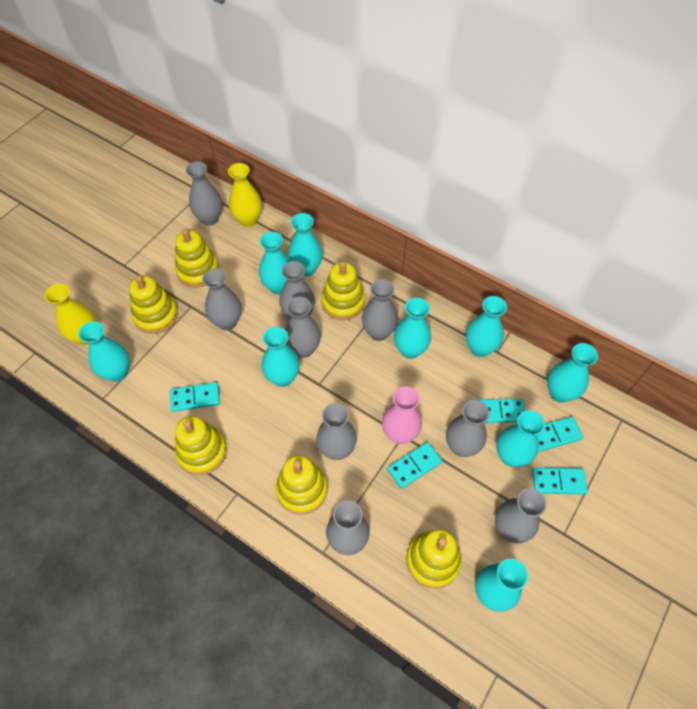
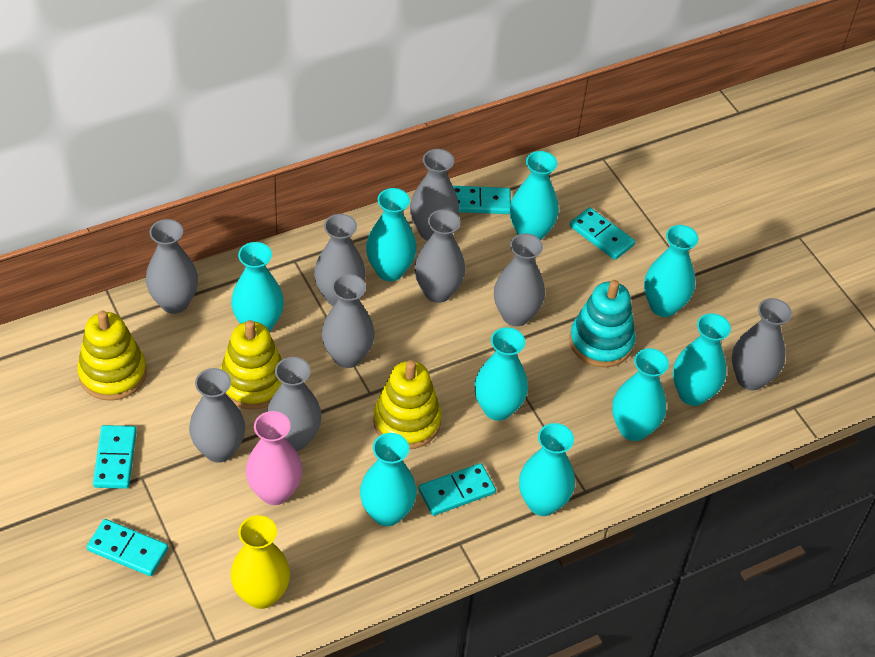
turquoise stacking toy: 0 -> 1
yellow stacking toy: 6 -> 3
yellow vase: 2 -> 1

